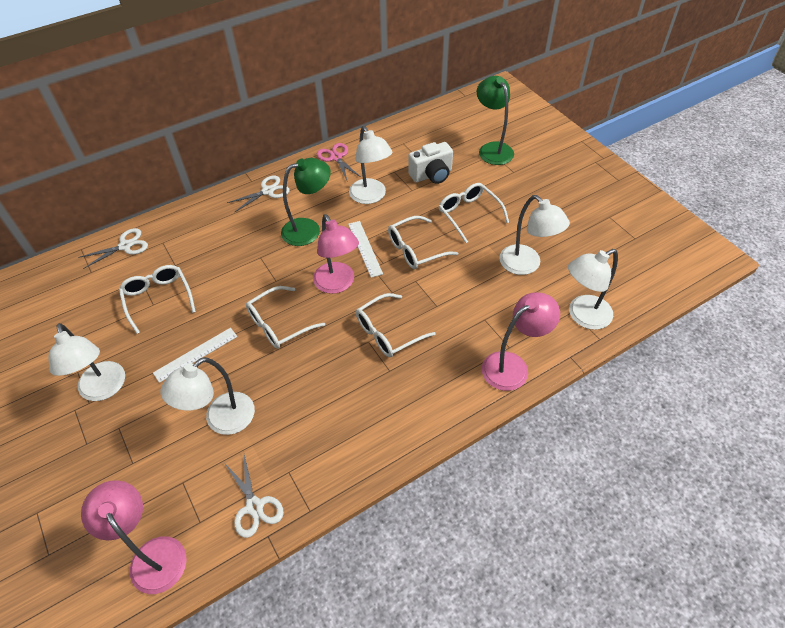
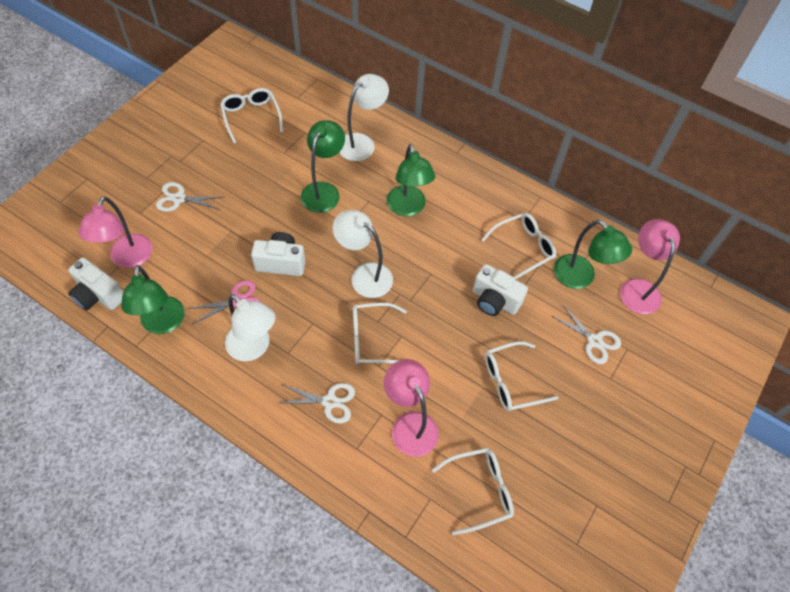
green lamp: 2 -> 4
white camera: 1 -> 3
white lamp: 5 -> 3
white ruler: 2 -> 0

